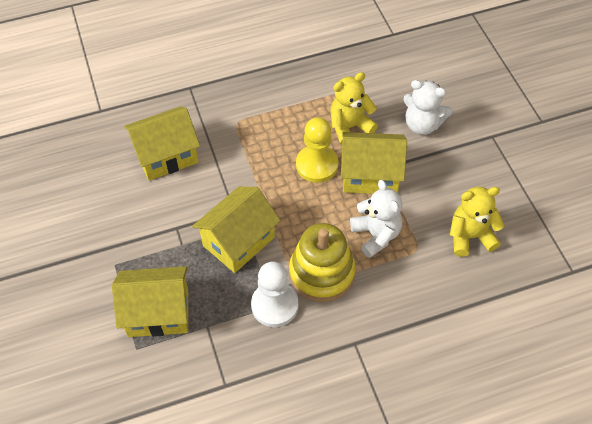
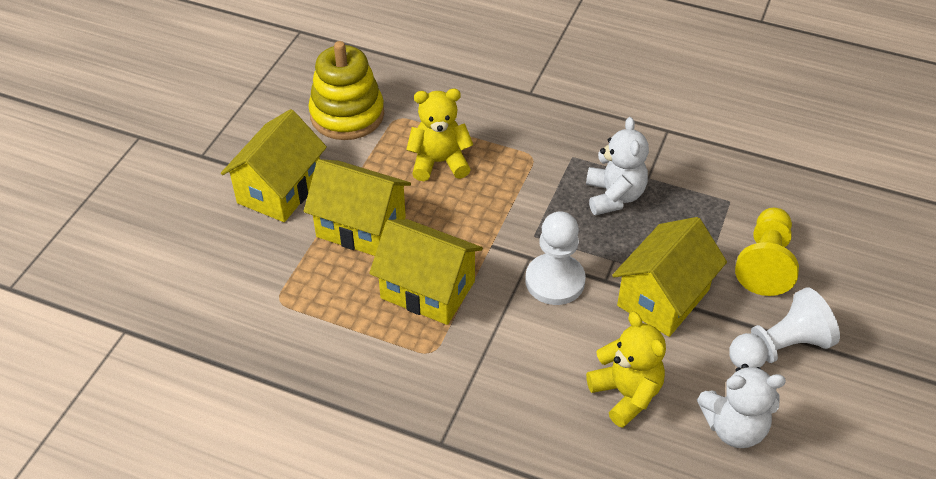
white pawn: 1 -> 2

